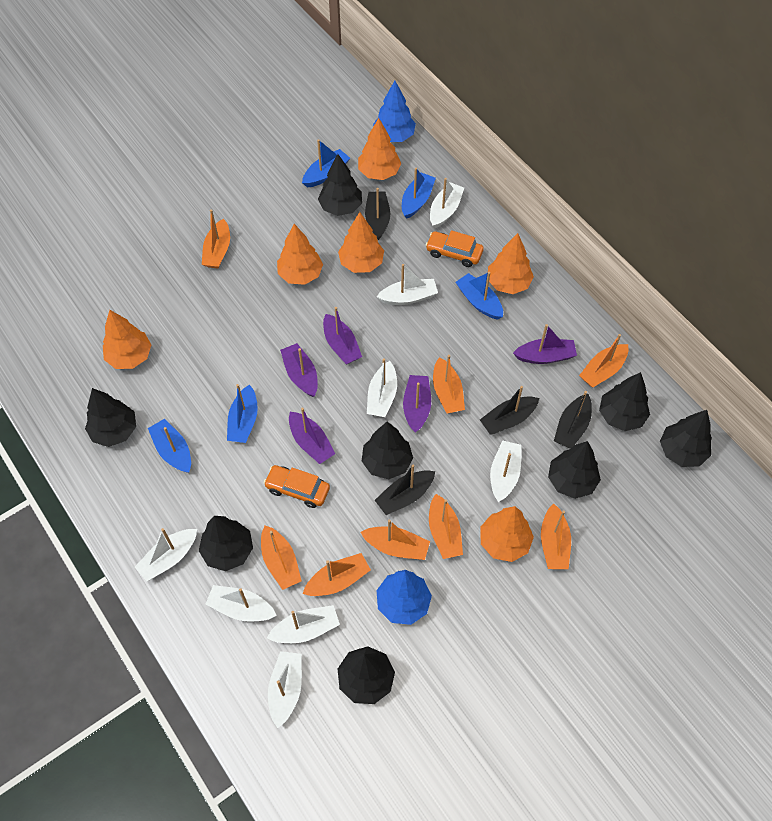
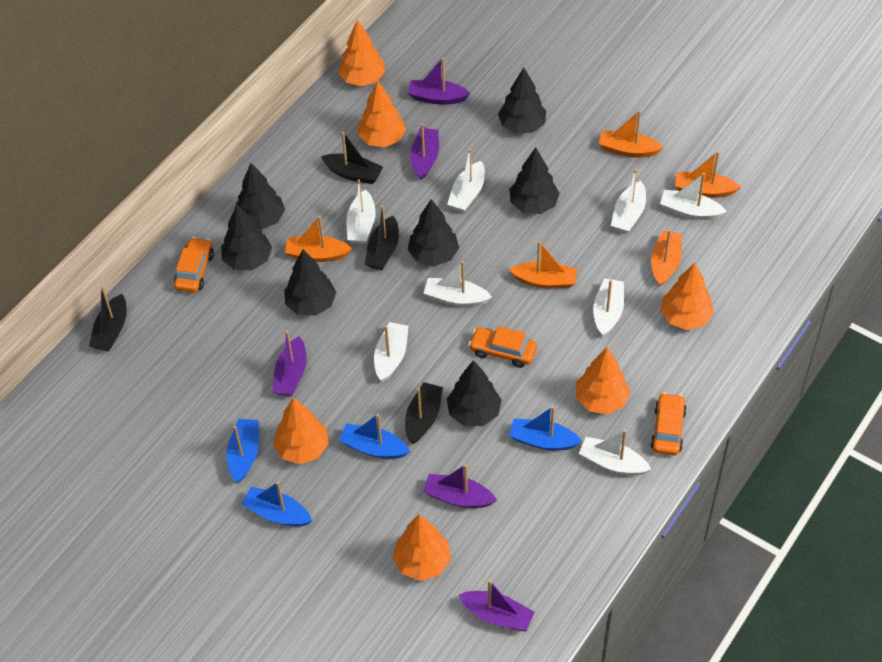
black tree: 8 -> 7
blue boat: 5 -> 4
blue tree: 2 -> 0
orange boat: 8 -> 5
orange car: 2 -> 3

